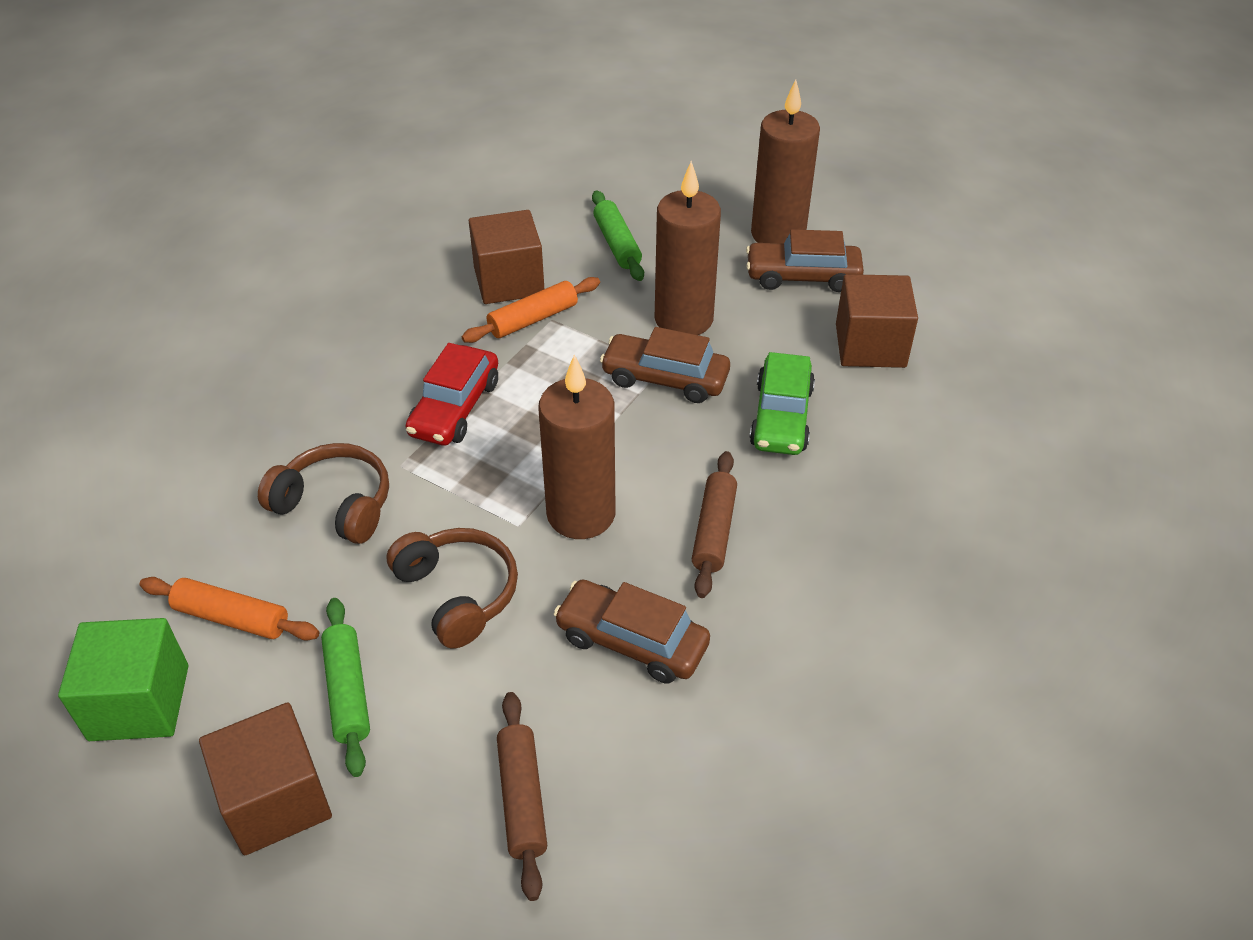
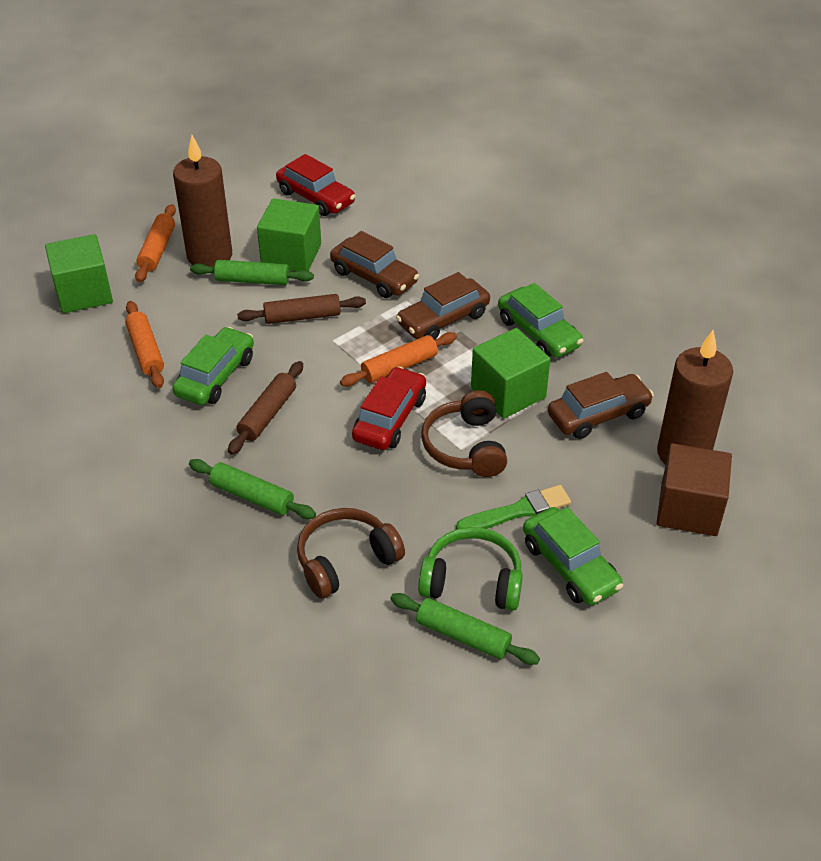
brown candle: 3 -> 2
brown cube: 3 -> 1
green brush: 0 -> 1
green car: 1 -> 3
green cube: 1 -> 3
green headphones: 0 -> 1
green rolling pin: 2 -> 3
orange rolling pin: 2 -> 3
red car: 1 -> 2

